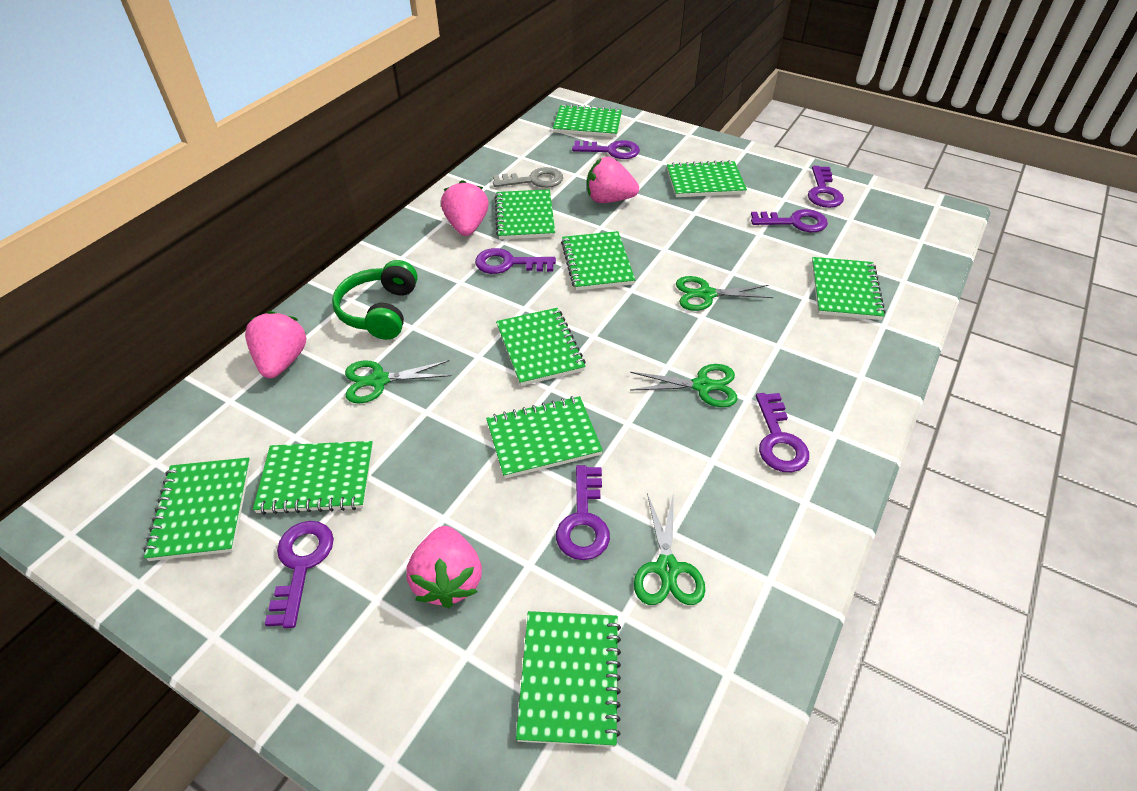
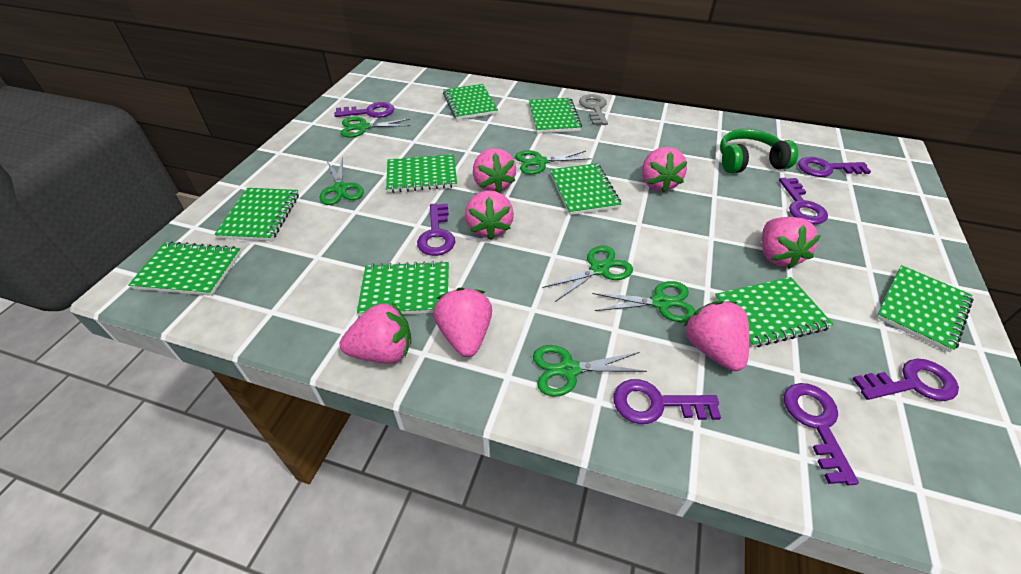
green notebook: 10 -> 9
green scissors: 4 -> 6
pink strawberry: 4 -> 7

